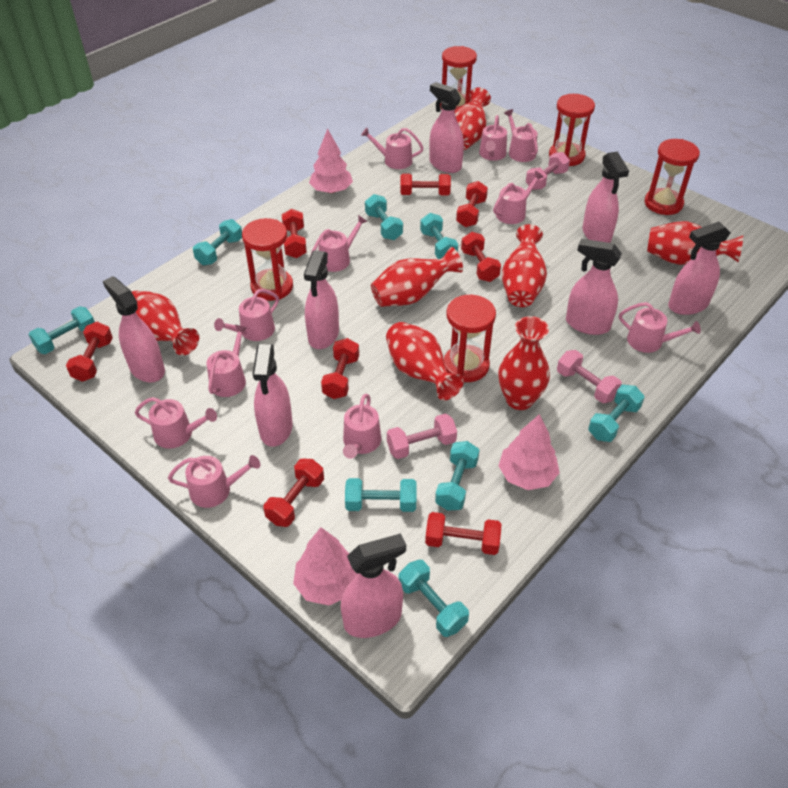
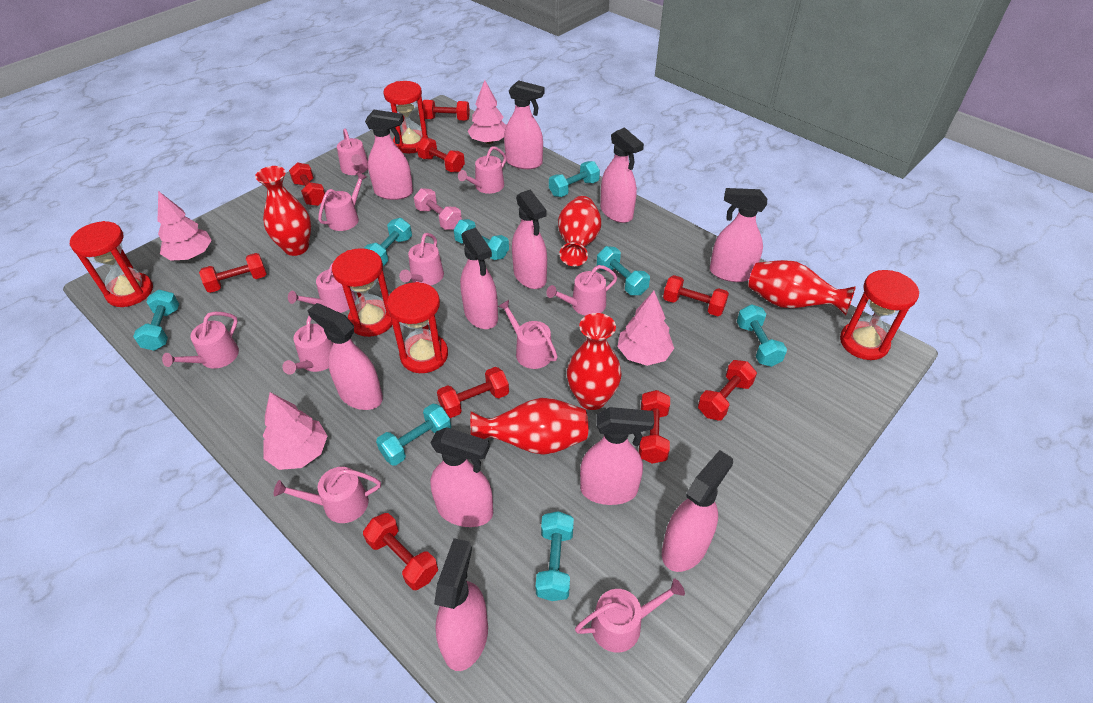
pink dumbbell: 3 -> 1
pink spray bottle: 8 -> 11
pink tree: 3 -> 4
red dumbbell: 8 -> 9
red vase: 7 -> 5

